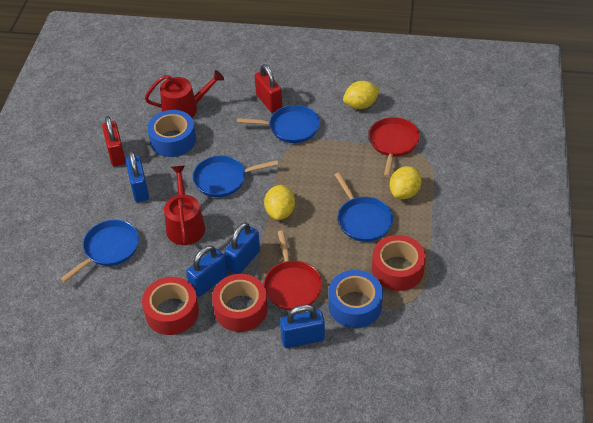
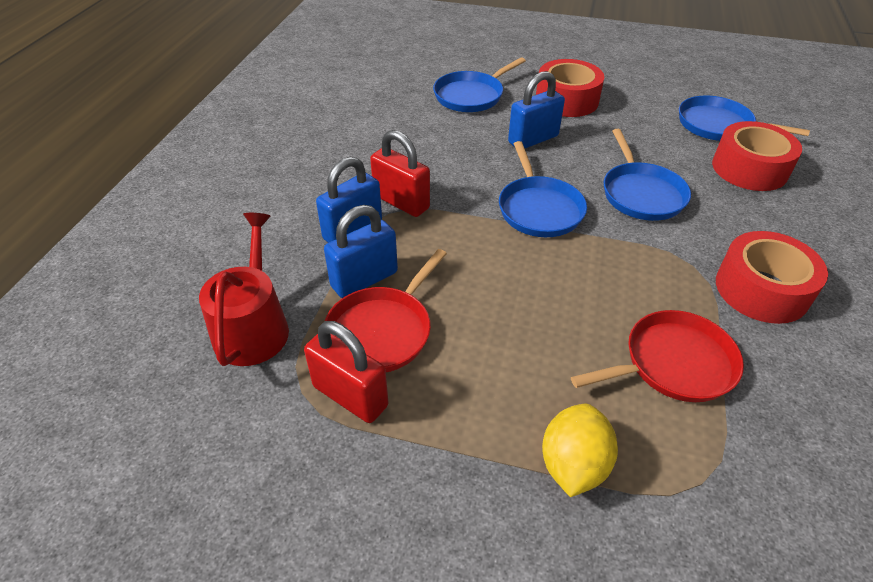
blue padlock: 4 -> 3
blue tape: 2 -> 0
red watering can: 2 -> 1
yellow lemon: 3 -> 1

